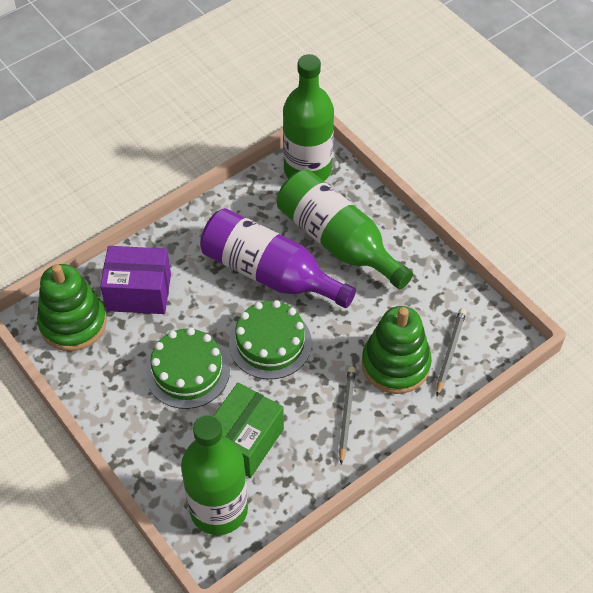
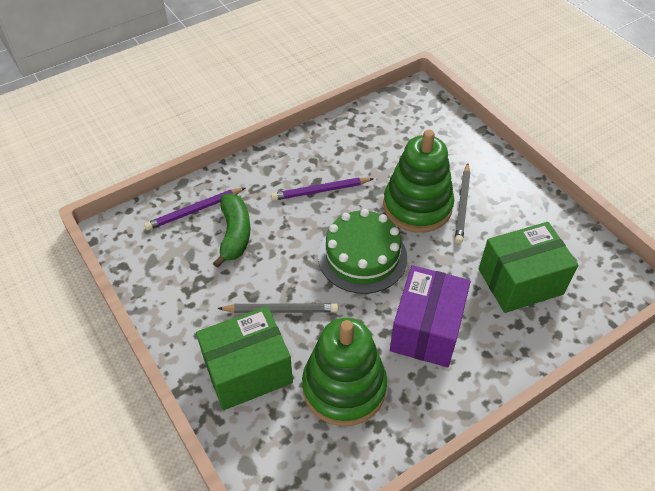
green banana: 0 -> 1
green bottle: 3 -> 0
green box: 1 -> 2
green cake: 2 -> 1
purple bottle: 1 -> 0
purple pencil: 0 -> 2

